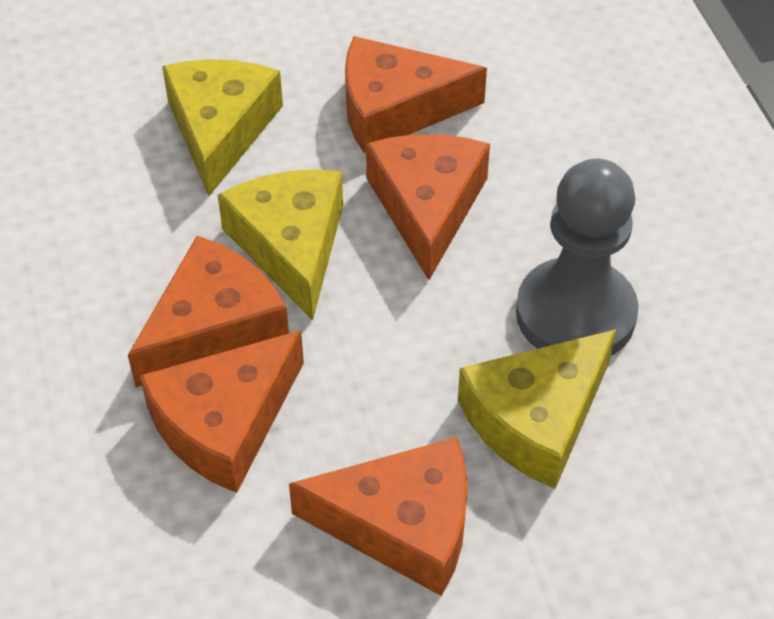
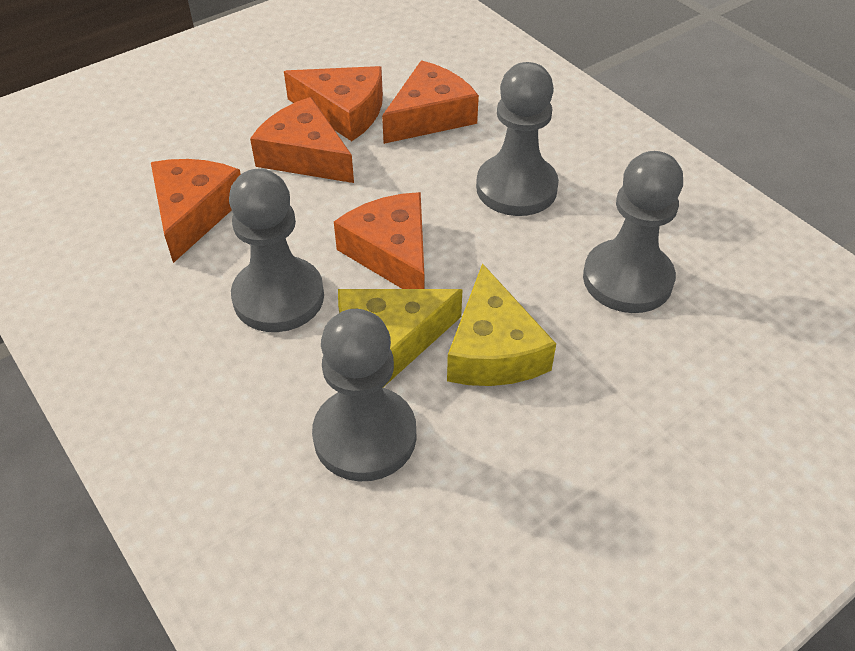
grey pawn: 1 -> 4
yellow cheese: 3 -> 2

